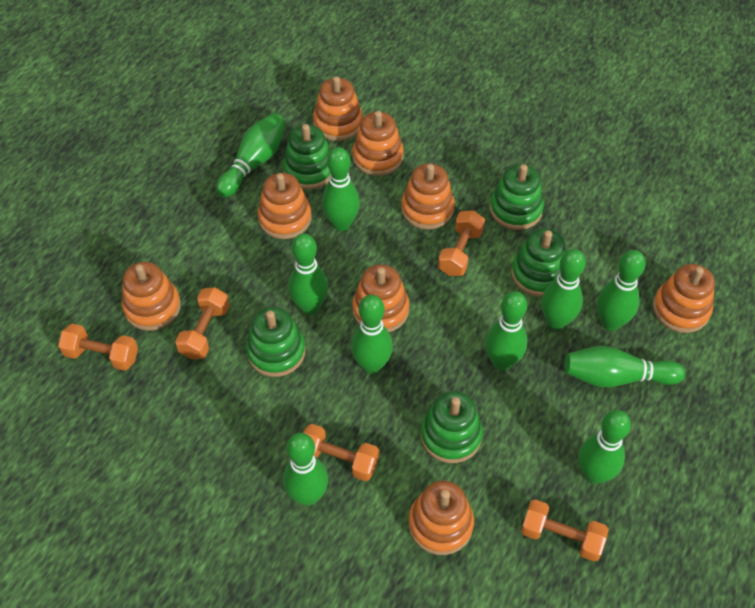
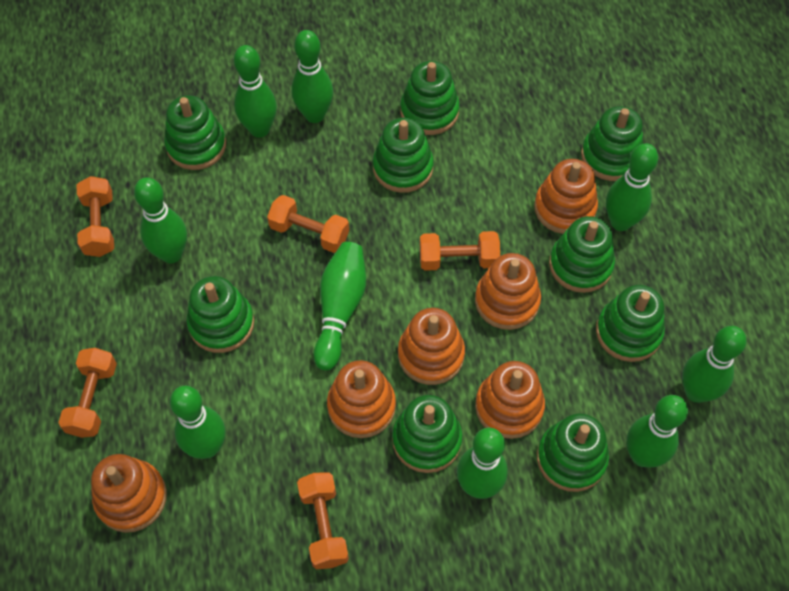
green bowling pin: 10 -> 9
green stacking toy: 5 -> 9
orange stacking toy: 8 -> 6

